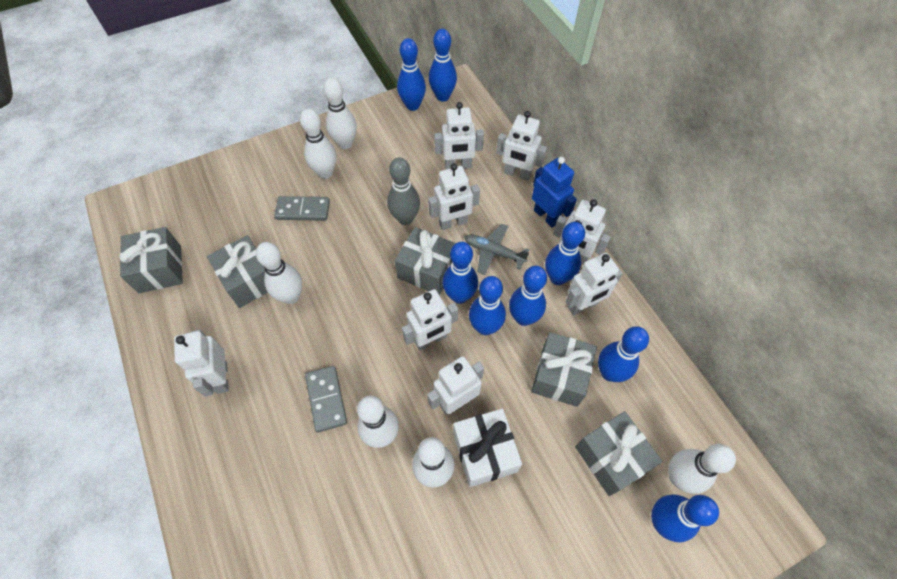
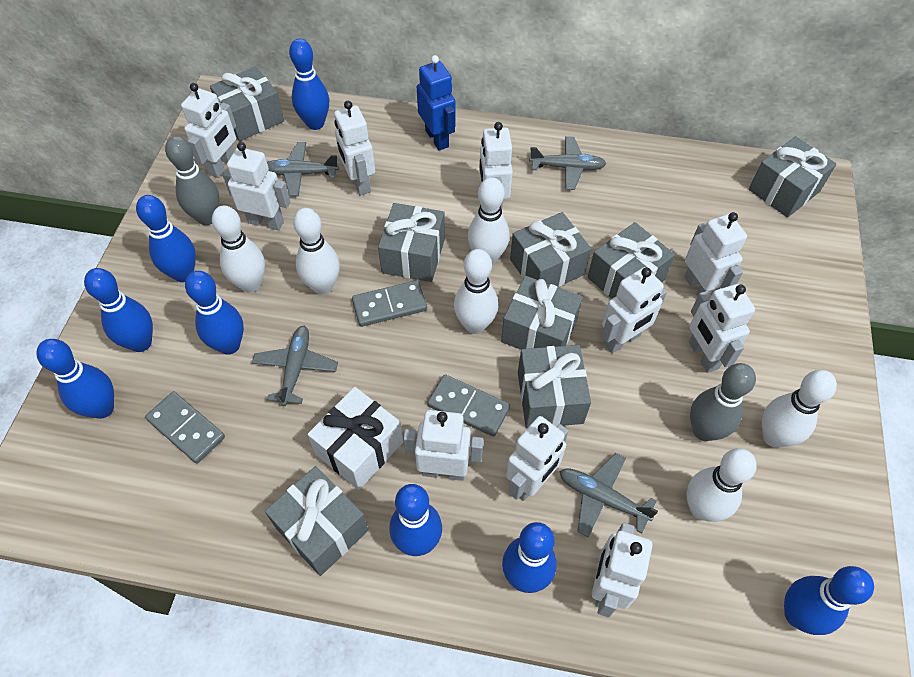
grey bowling pin: 1 -> 2
grey domino: 2 -> 3
grey gift: 5 -> 8
grey plane: 1 -> 4
white robot: 8 -> 10

